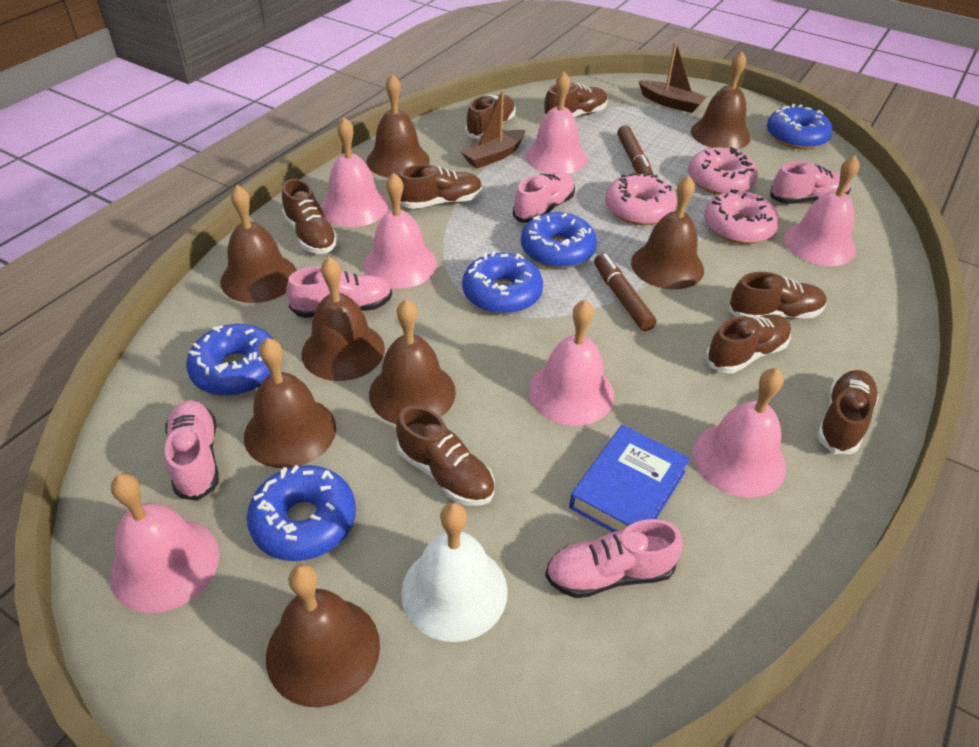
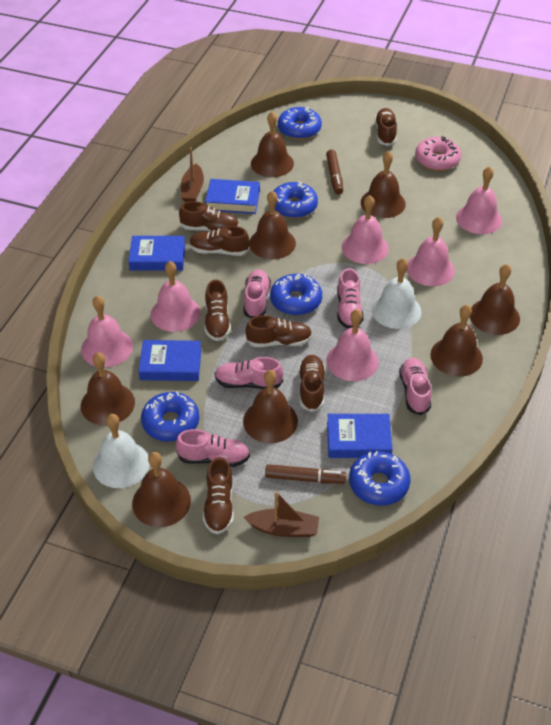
blue book: 1 -> 4
brown shoe: 8 -> 7
pink bell: 7 -> 6
pink donut: 3 -> 1
white bell: 1 -> 2

